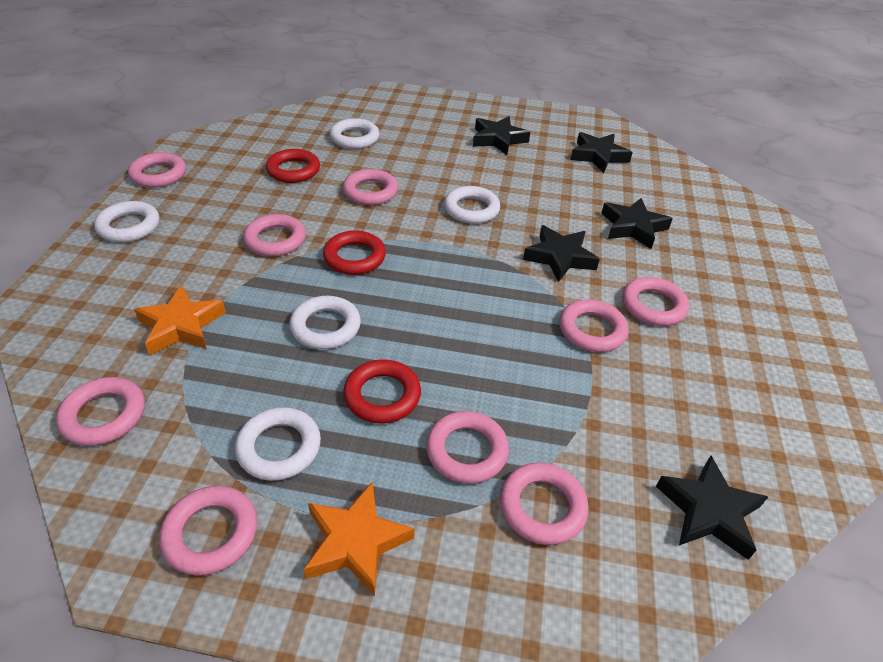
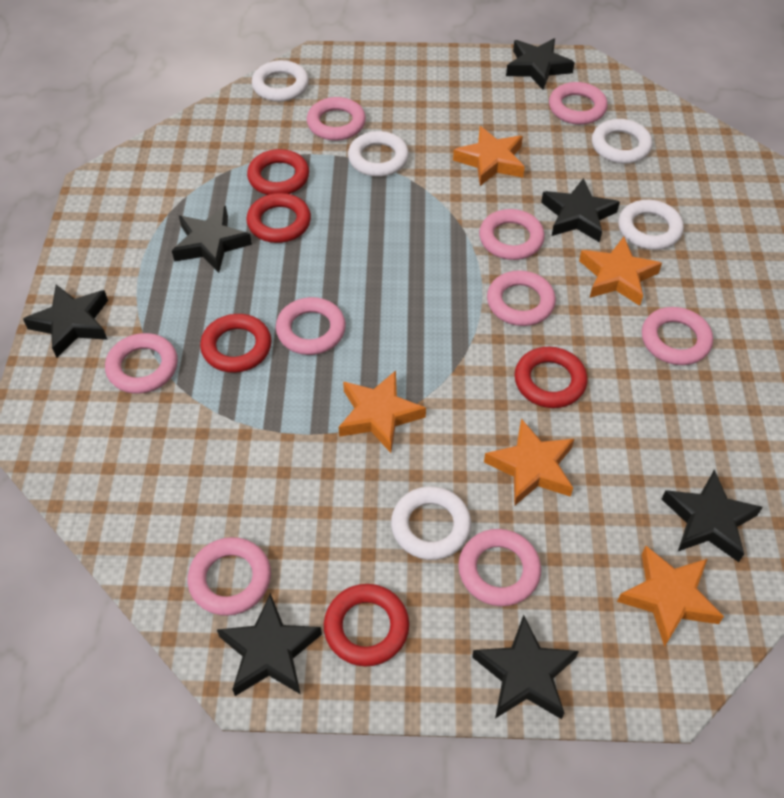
black star: 5 -> 7
orange star: 2 -> 5
red ring: 3 -> 5

